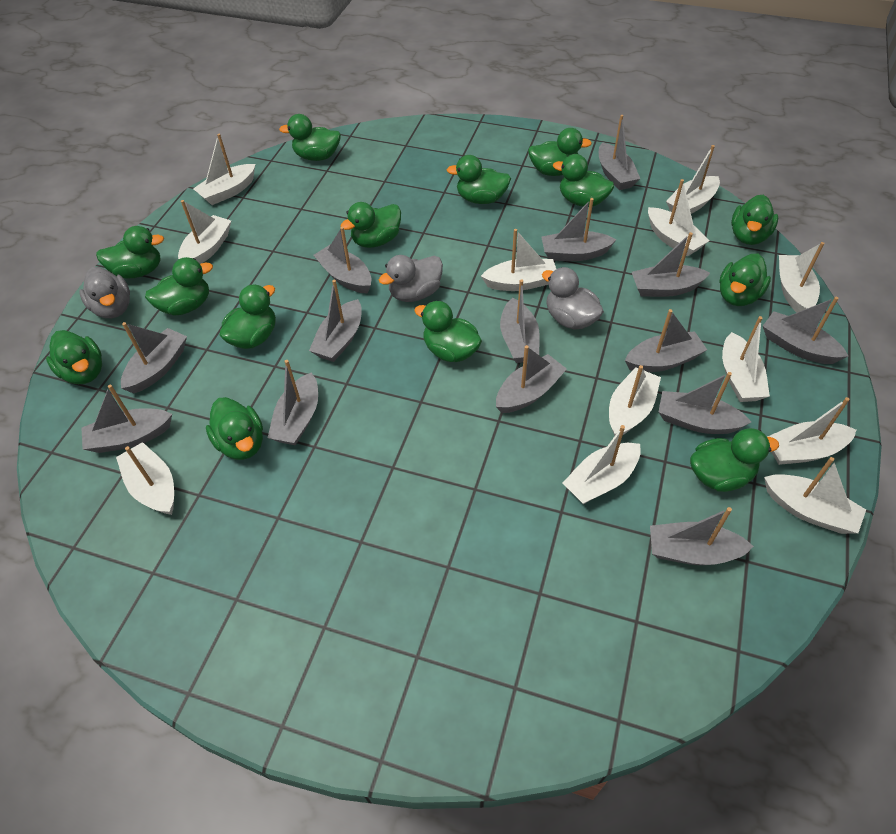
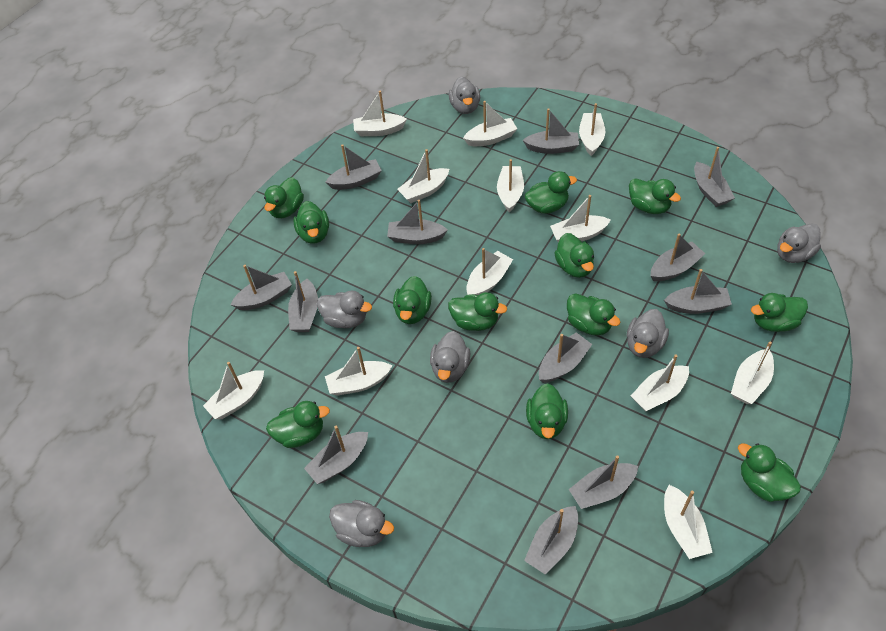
green duck: 14 -> 12
grey boat: 14 -> 12
grey duck: 3 -> 6

